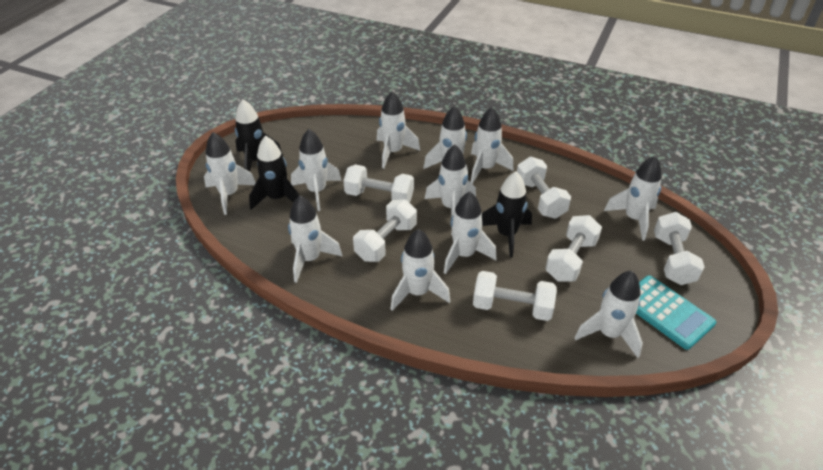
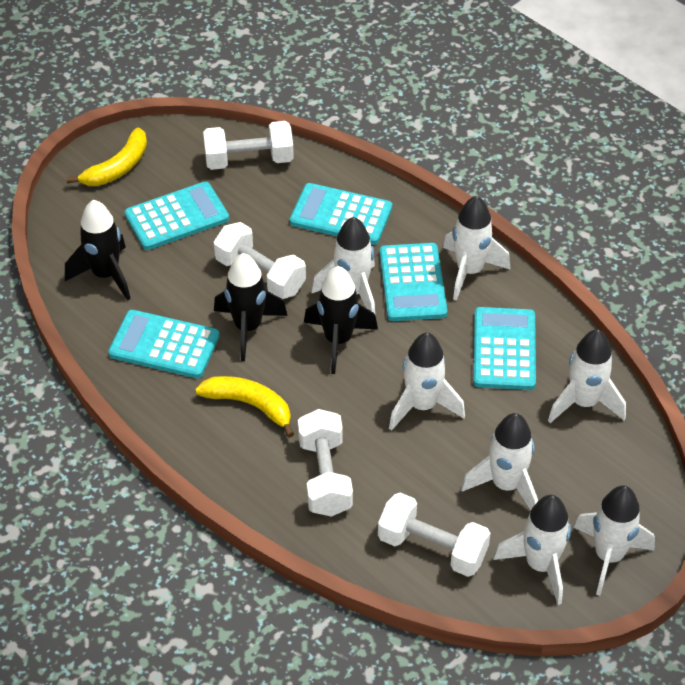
turquoise calculator: 1 -> 5
white dumbbell: 6 -> 4
white rocket: 11 -> 7
yellow banana: 0 -> 2

